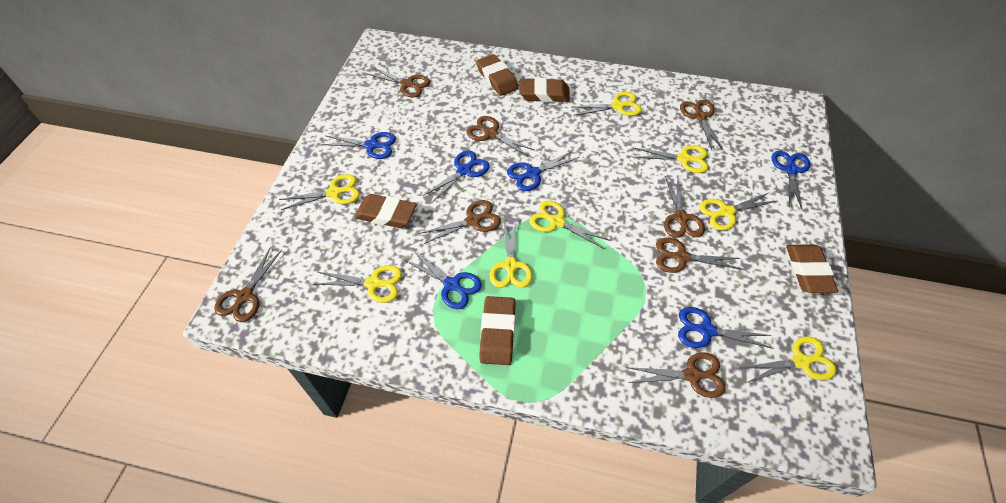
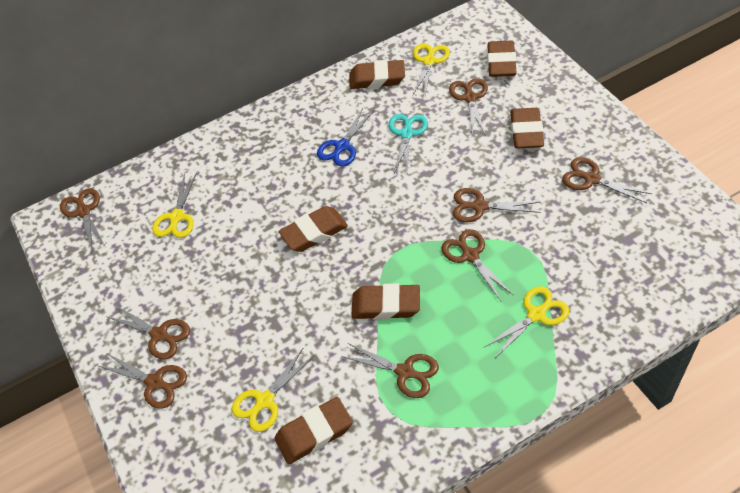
blue scissors: 6 -> 1
brown eraser: 5 -> 6
turquoise scissors: 0 -> 1
yellow scissors: 8 -> 4

